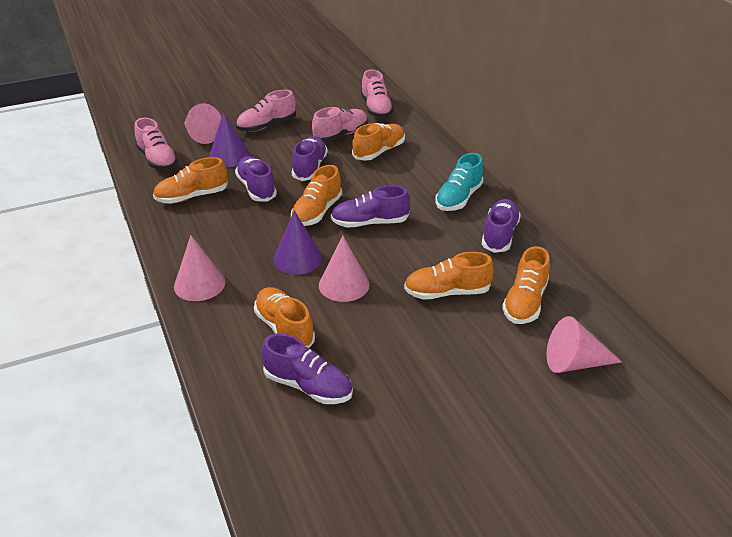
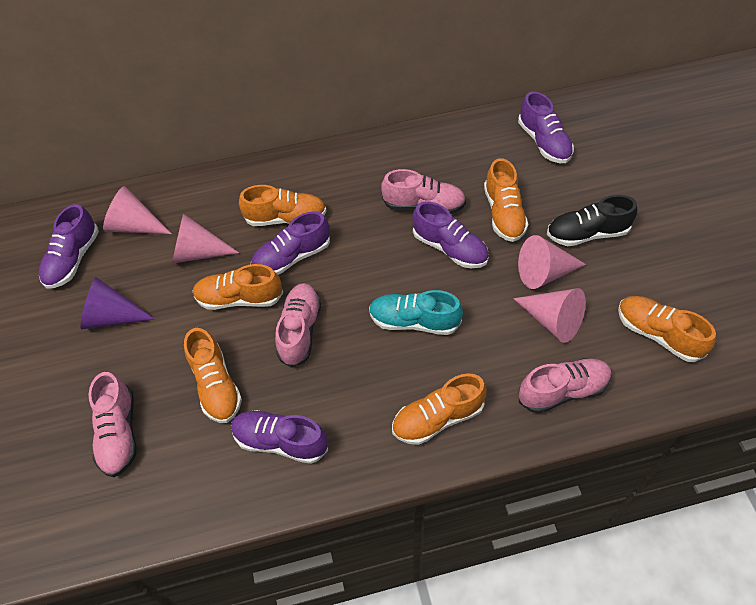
black shoe: 0 -> 1
purple cone: 2 -> 1

